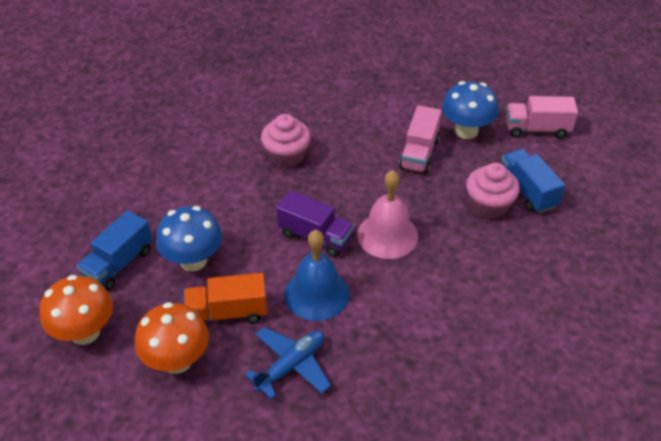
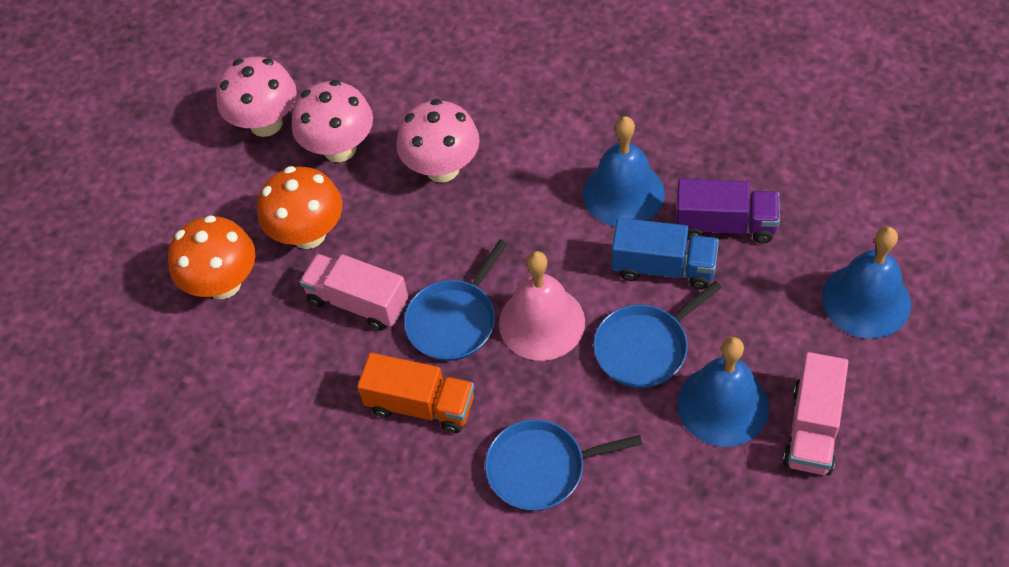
blue bell: 1 -> 3
blue mushroom: 2 -> 0
blue pan: 0 -> 3
blue plane: 1 -> 0
blue truck: 2 -> 1
pink cupcake: 2 -> 0
pink mushroom: 0 -> 3

